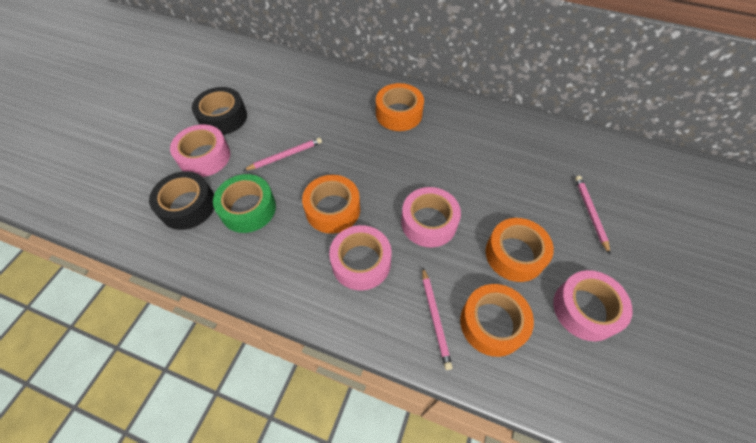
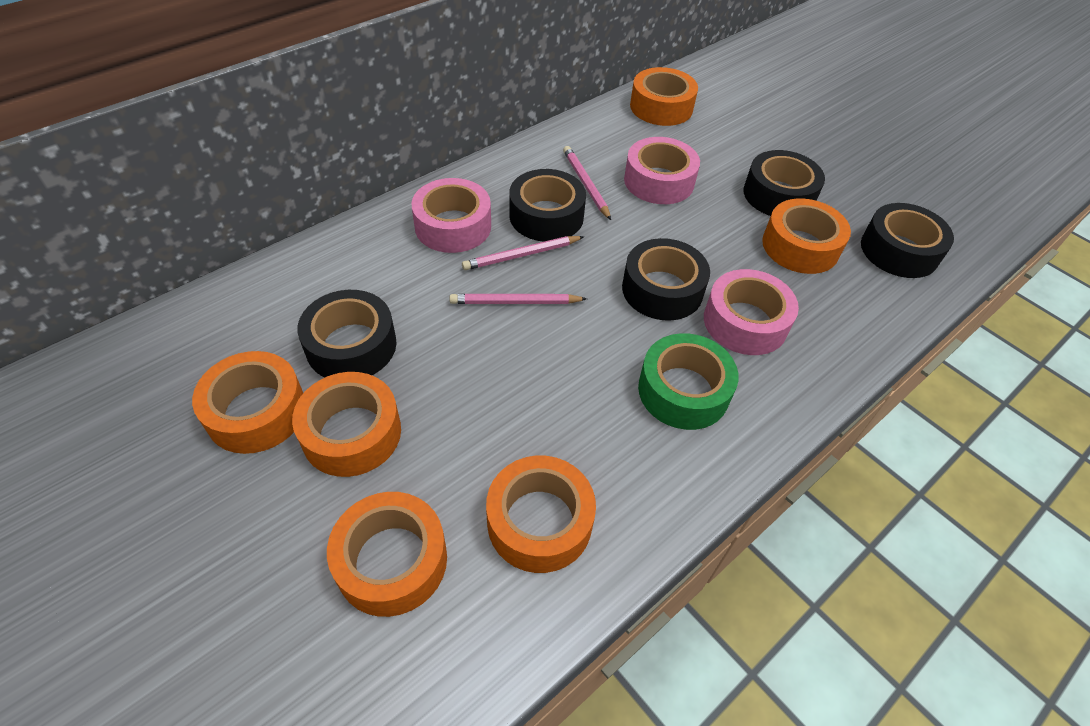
black tape: 2 -> 5
orange tape: 4 -> 6
pink tape: 4 -> 3

